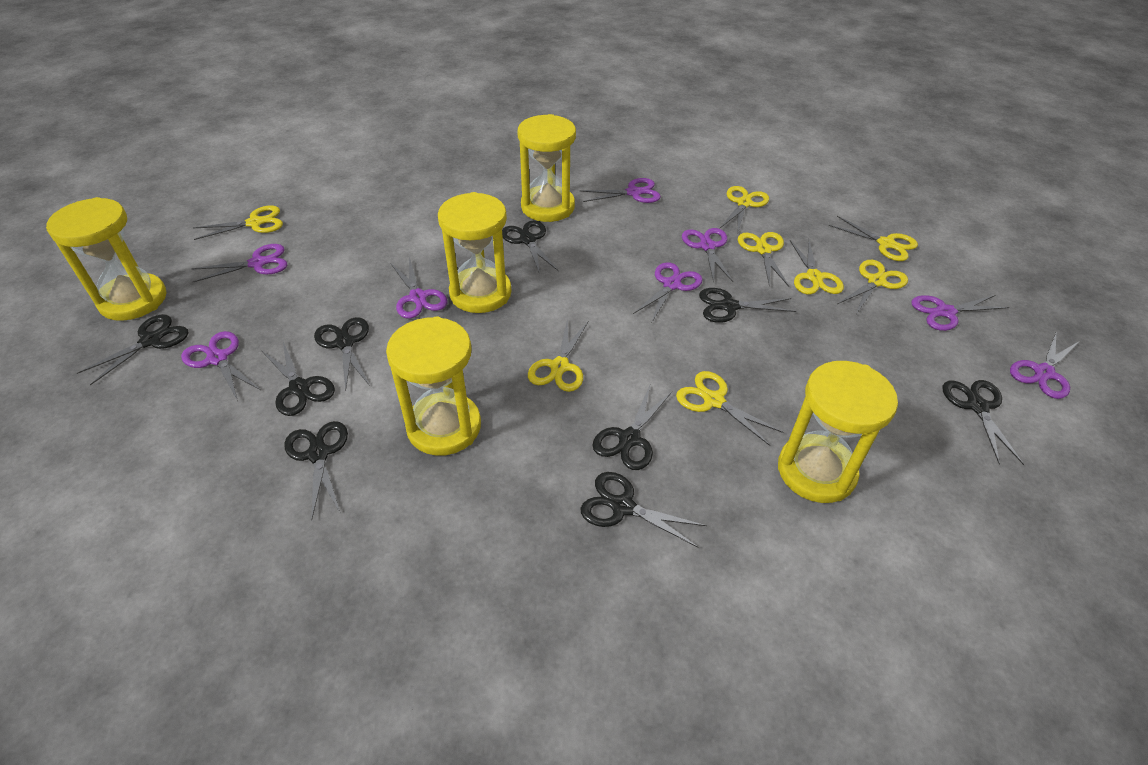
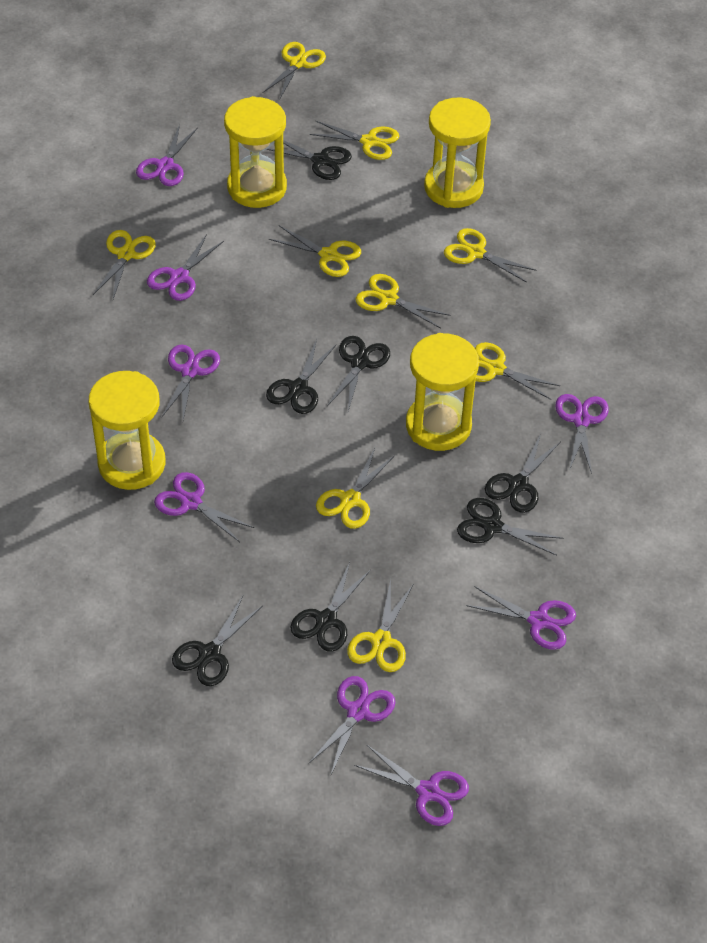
black scissors: 9 -> 7
yellow hourglass: 5 -> 4
yellow scissors: 8 -> 9

